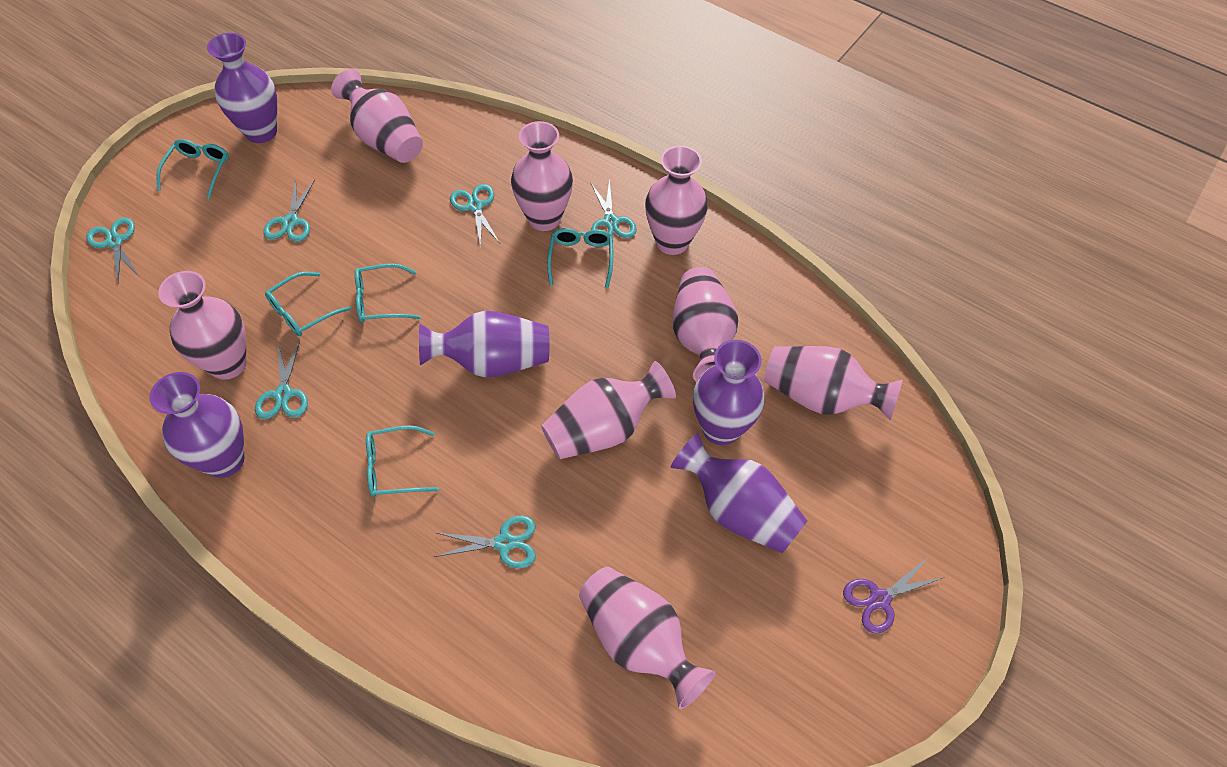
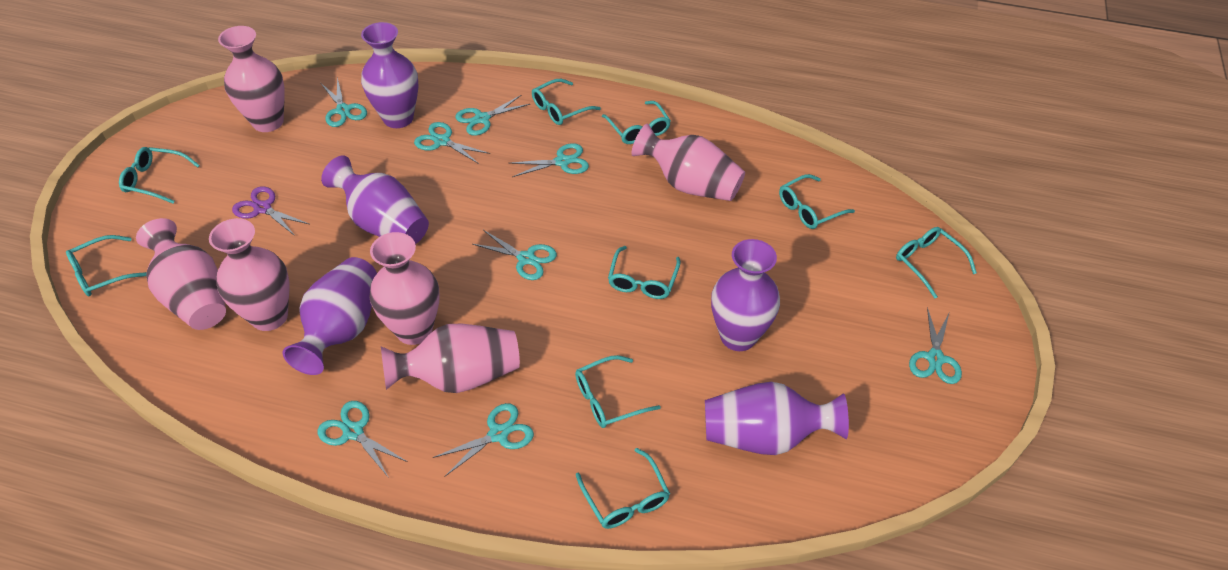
pink vase: 8 -> 6
turquoise glasses: 5 -> 9
turquoise scissors: 6 -> 8

